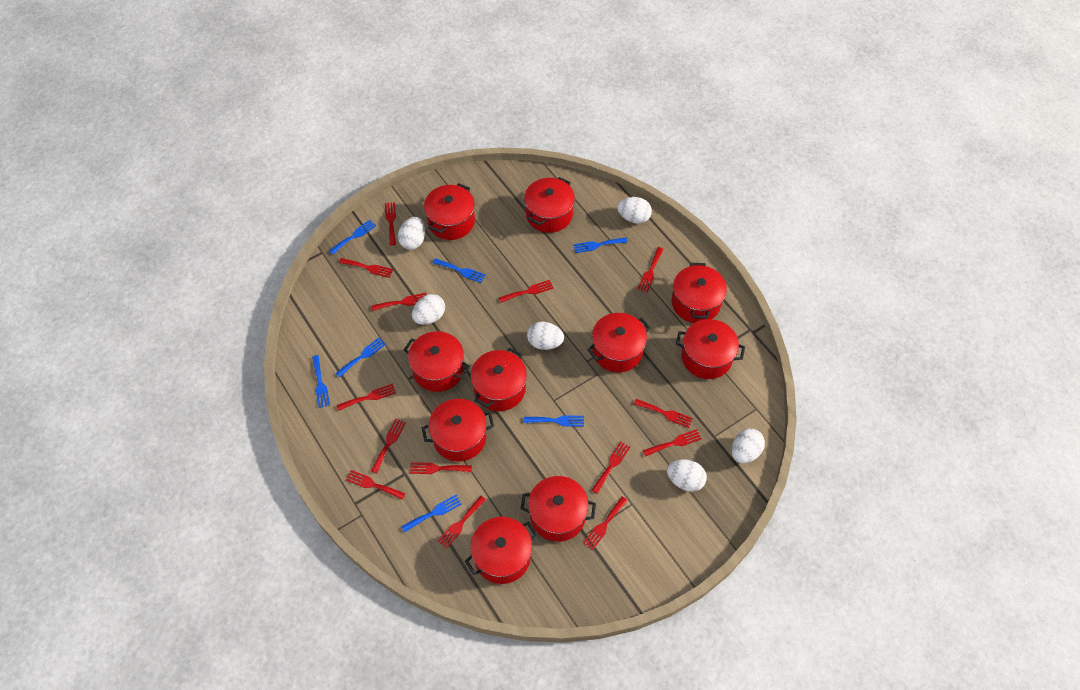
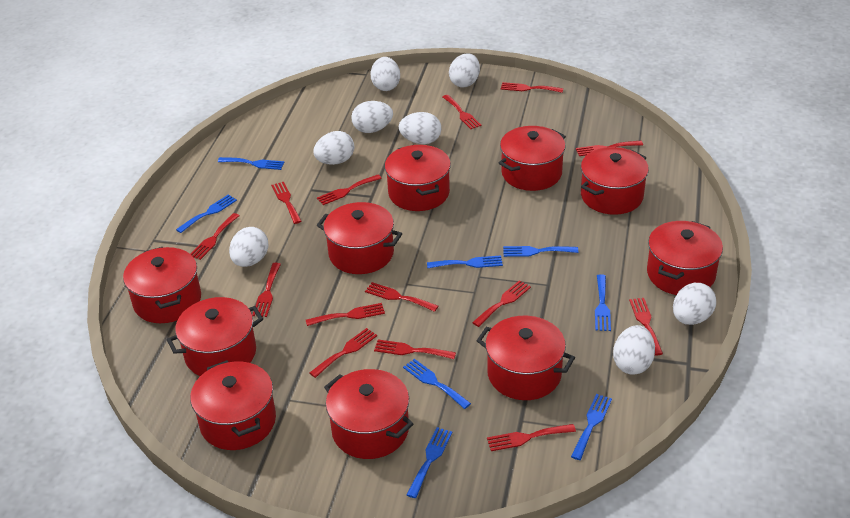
blue fork: 7 -> 8
white egg: 6 -> 8

